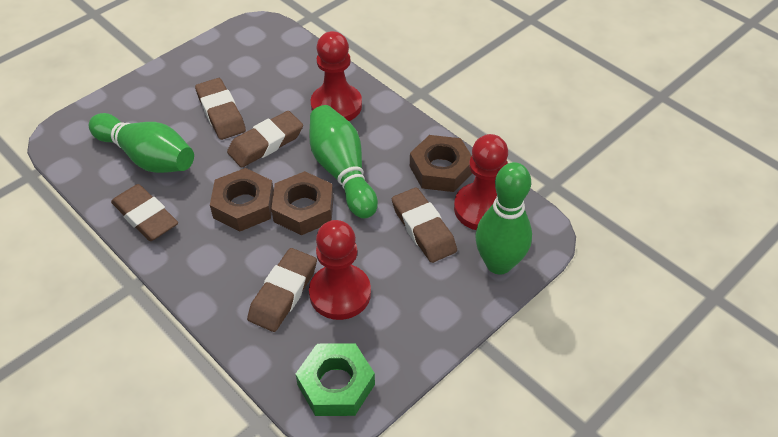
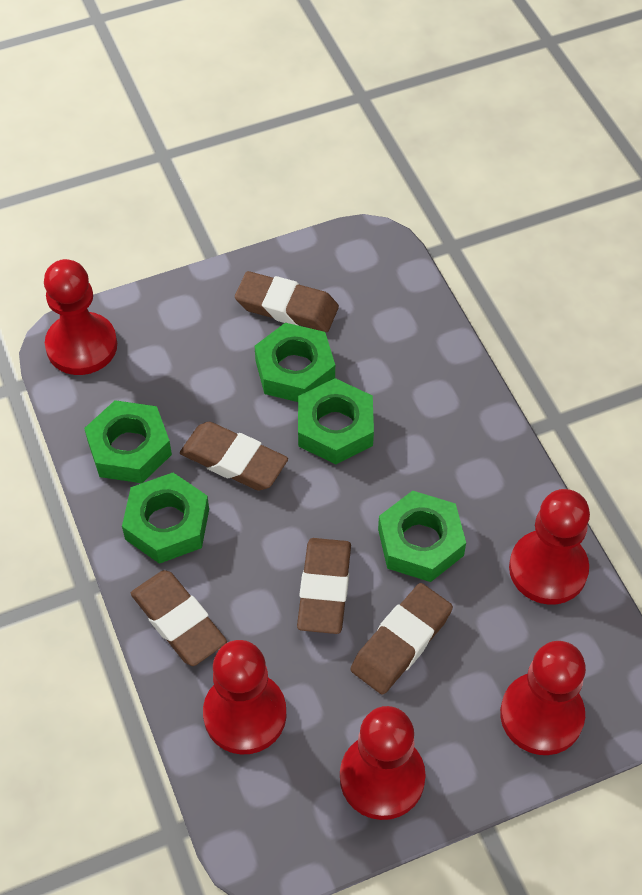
brown nut: 3 -> 0
green bowling pin: 3 -> 0
green nut: 1 -> 5
red pawn: 3 -> 5

